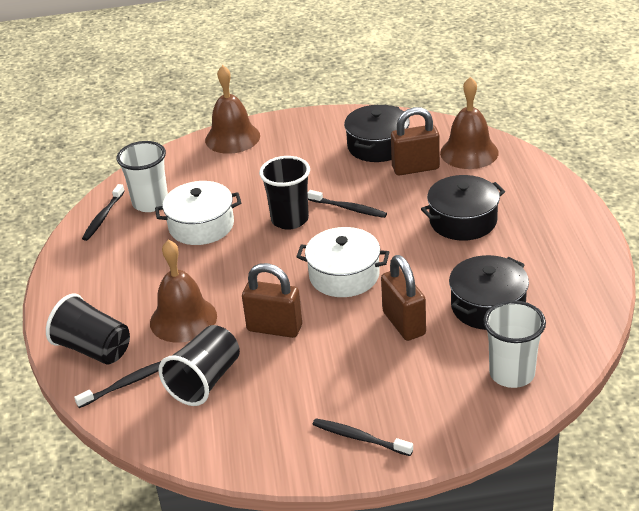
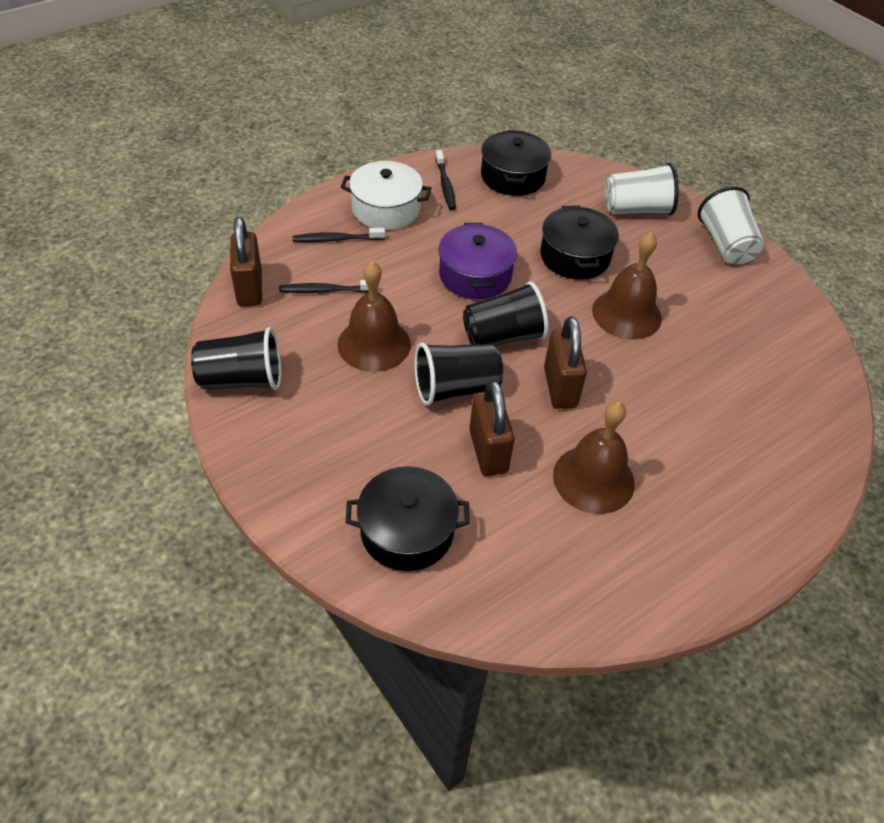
black toothbrush: 4 -> 3
purple pot: 0 -> 1
white pot: 2 -> 1

